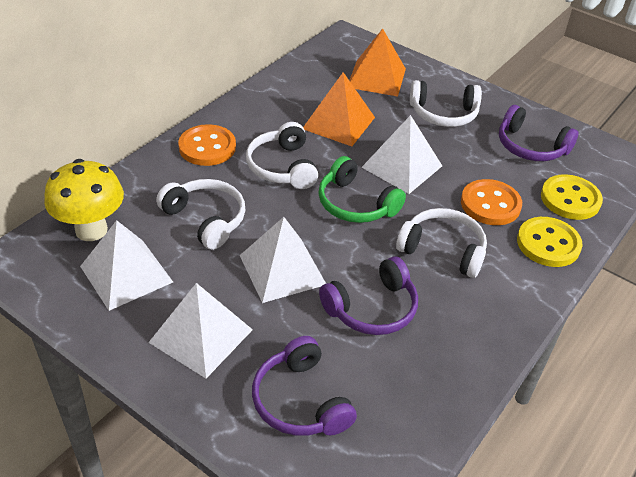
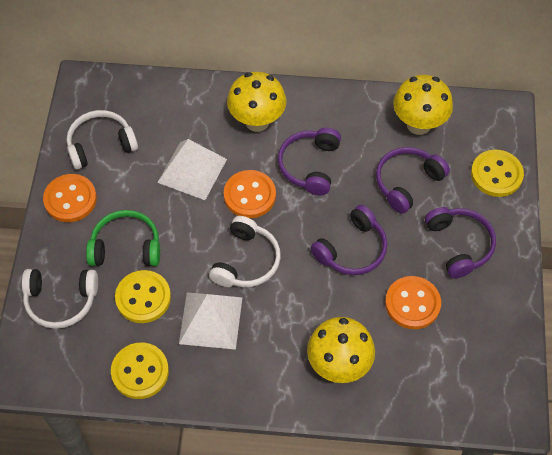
orange button: 2 -> 3
orange pyramid: 2 -> 0
purple headphones: 3 -> 4
white headphones: 4 -> 3
white pyramid: 4 -> 2
yellow button: 2 -> 3
yellow mushroom: 1 -> 3

